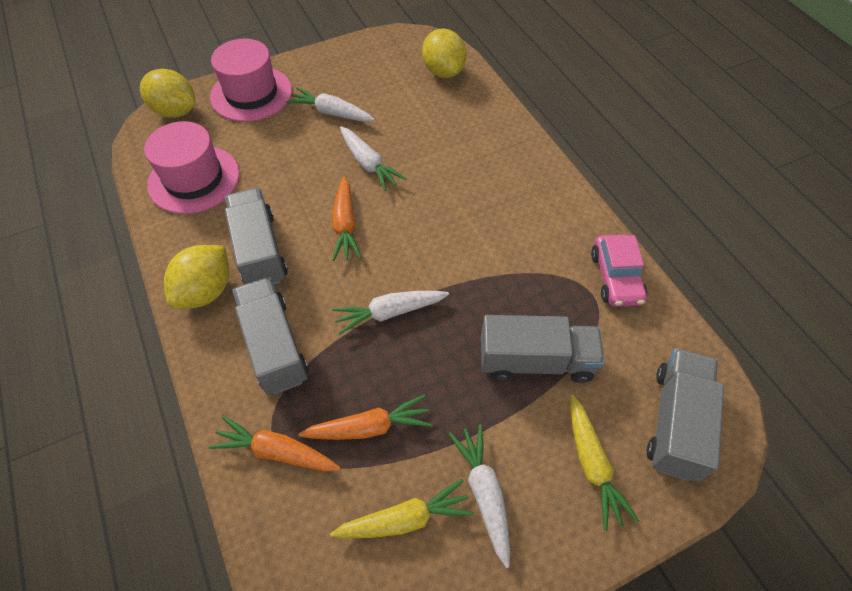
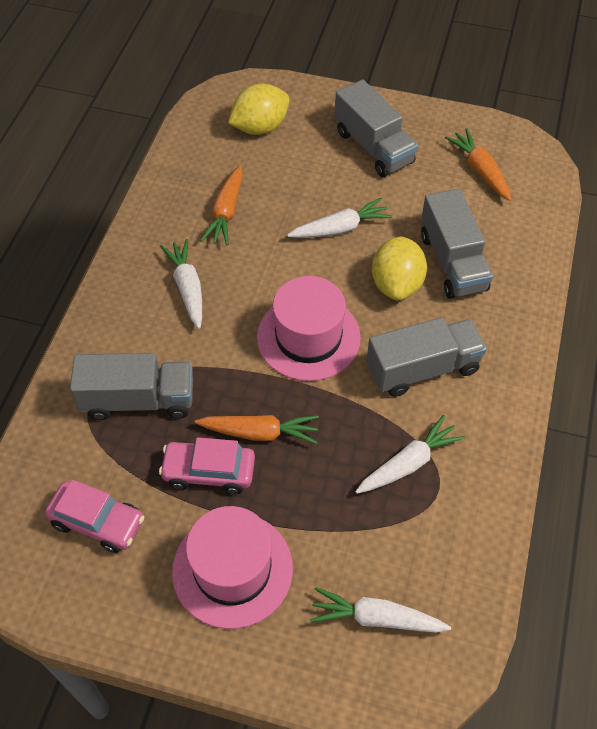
pink car: 1 -> 2
yellow carrot: 2 -> 0
yellow lemon: 3 -> 2

